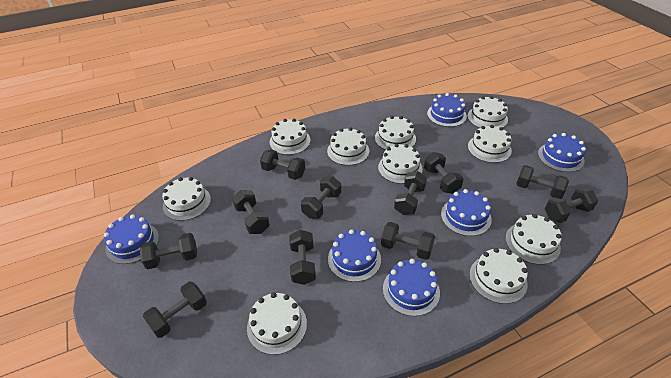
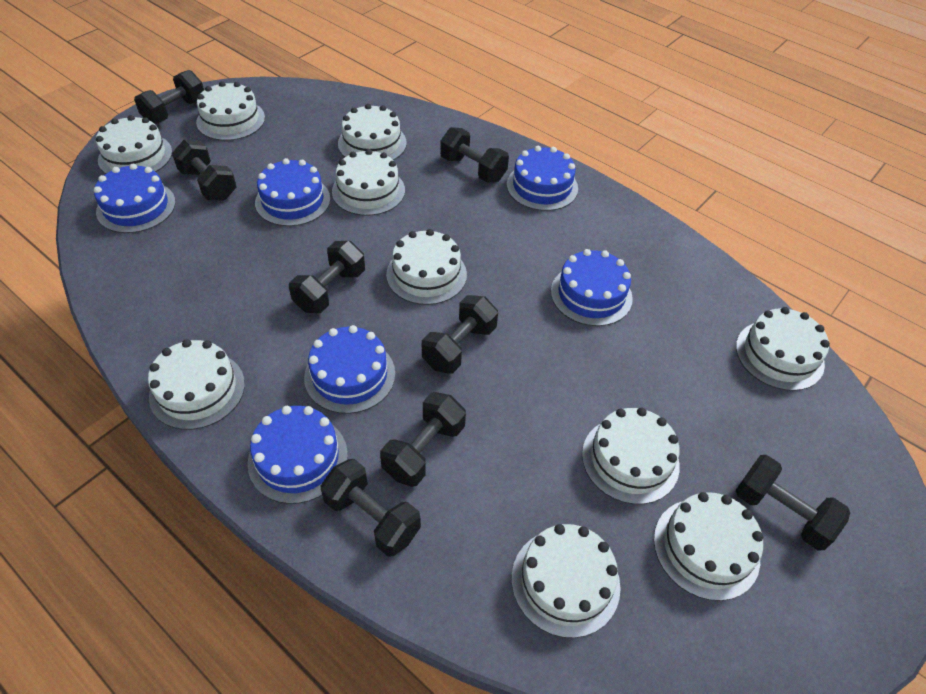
black dumbbell: 11 -> 8

